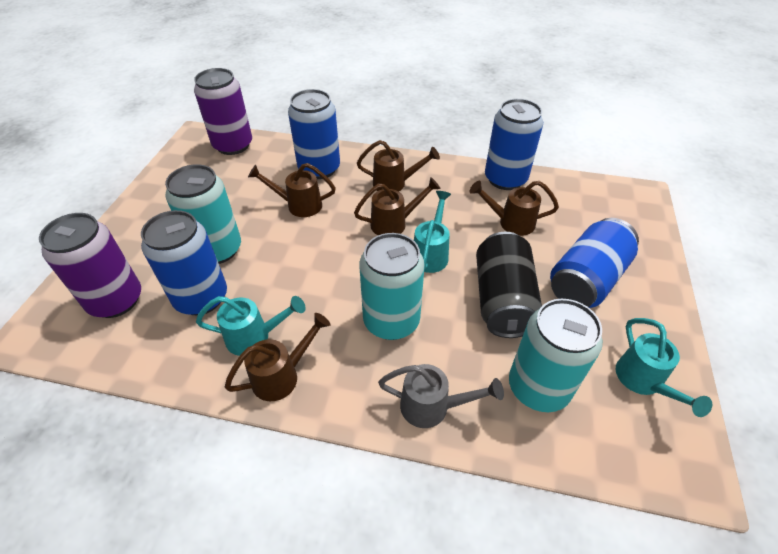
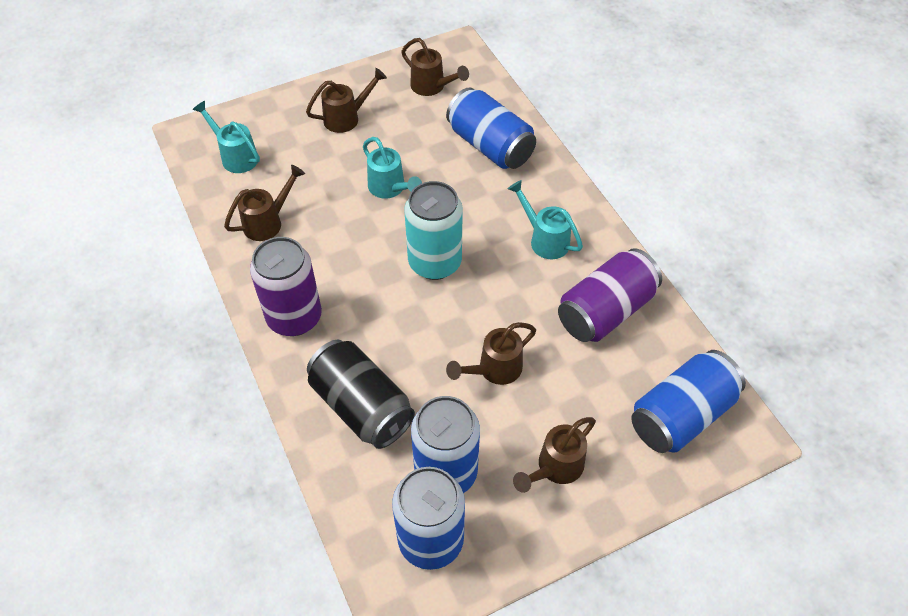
grey watering can: 1 -> 0
turquoise can: 3 -> 1

